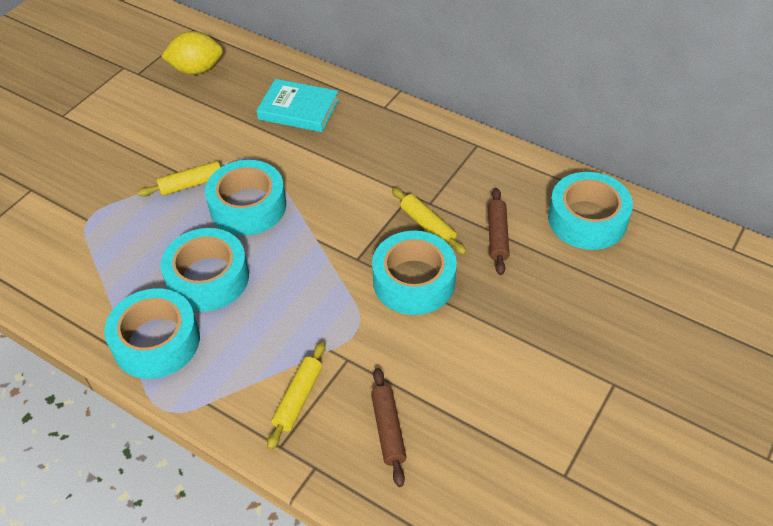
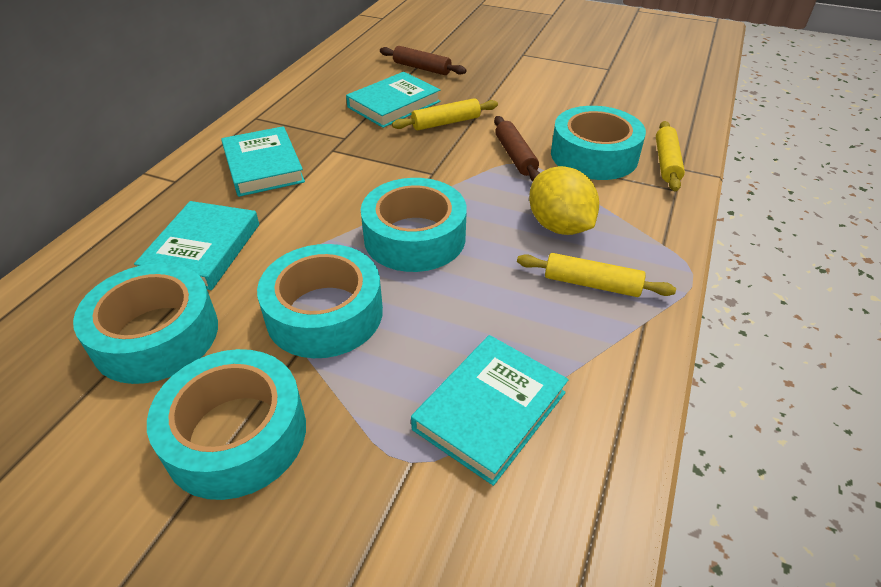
turquoise book: 1 -> 4

